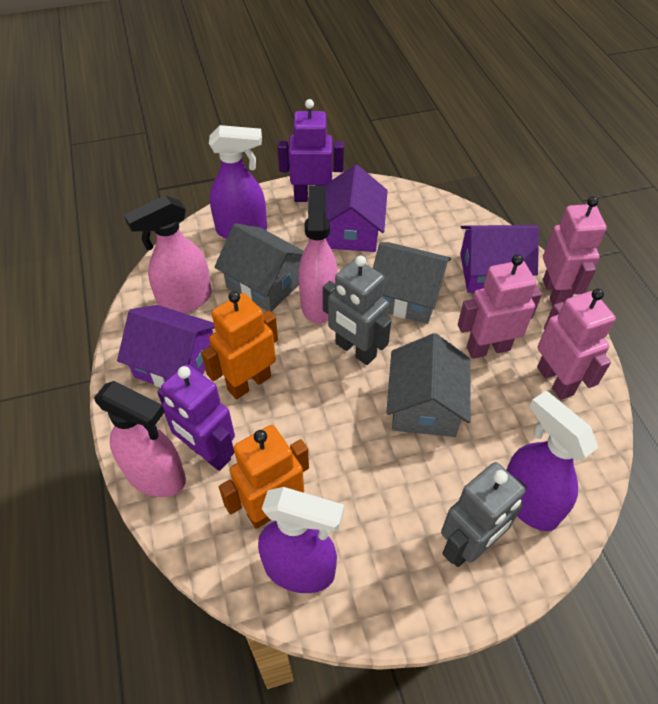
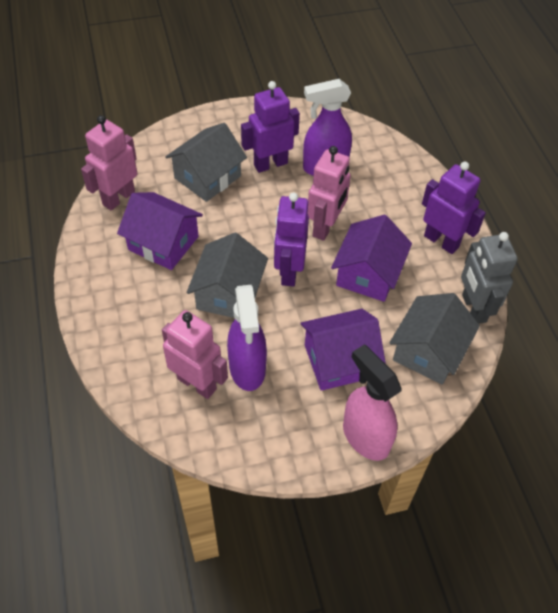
grey robot: 2 -> 1
orange robot: 2 -> 0
pink spray bottle: 3 -> 1
purple robot: 2 -> 3
purple spray bottle: 3 -> 2

